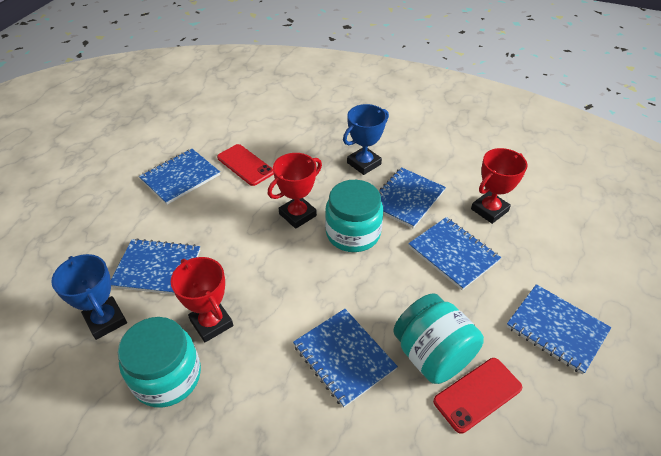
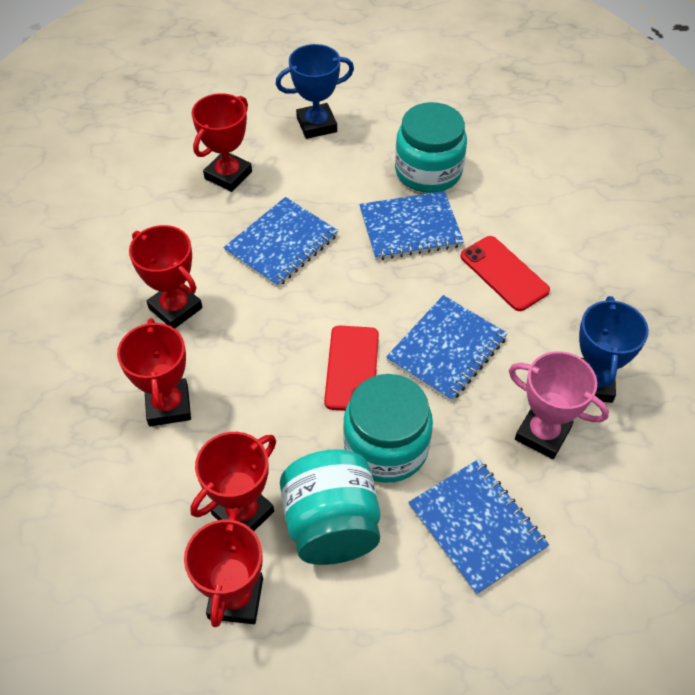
blue notebook: 6 -> 4
pink trophy: 0 -> 1
red trophy: 3 -> 5

